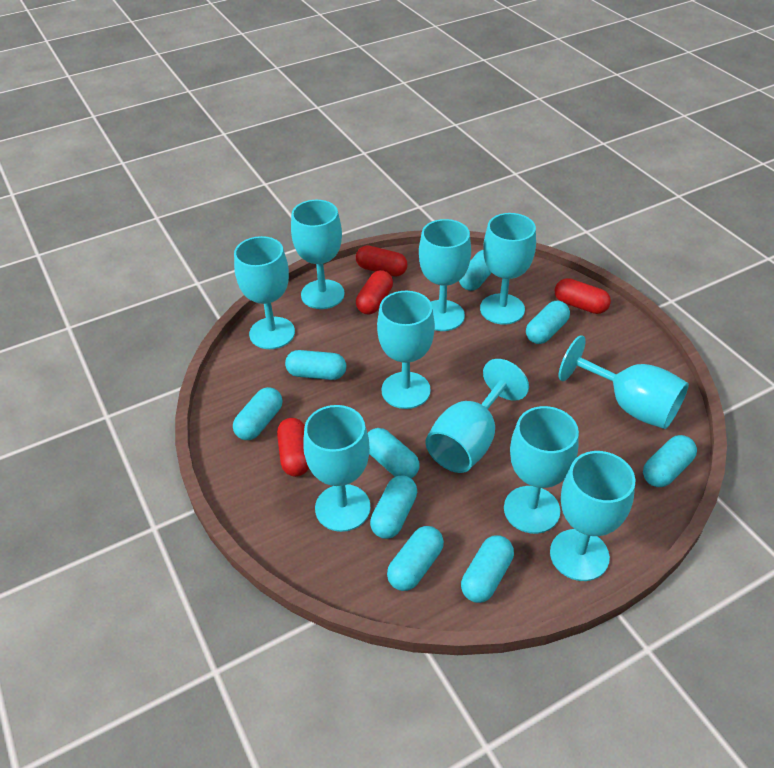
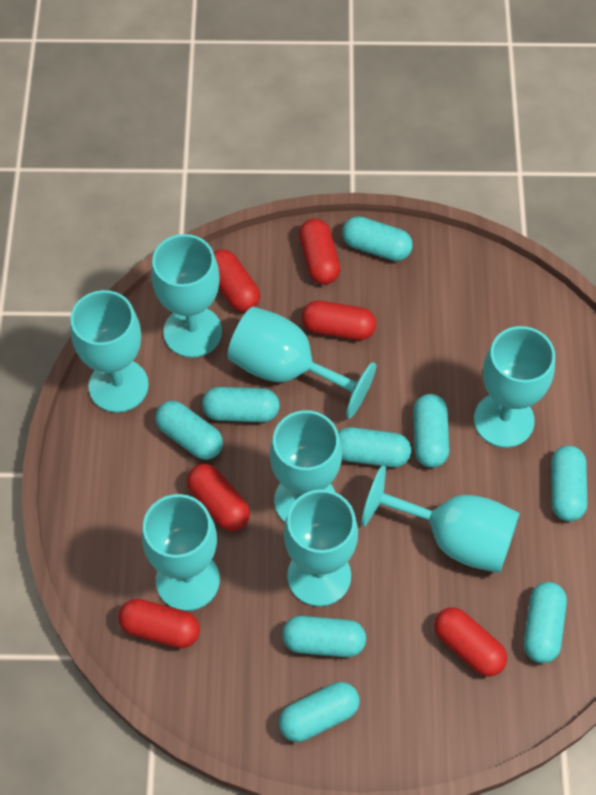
red capsule: 4 -> 6
turquoise goblet: 10 -> 8

